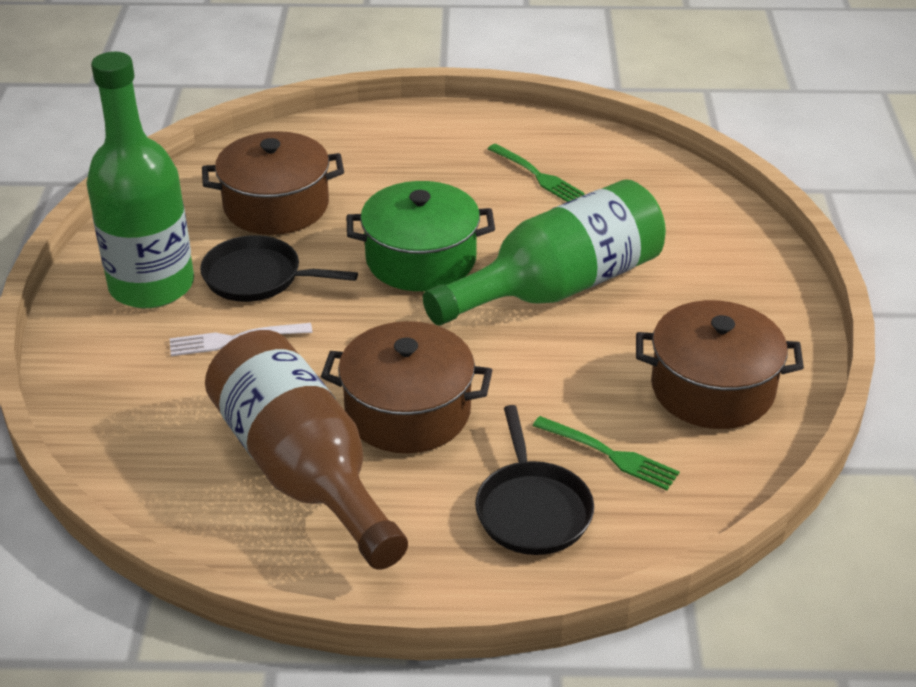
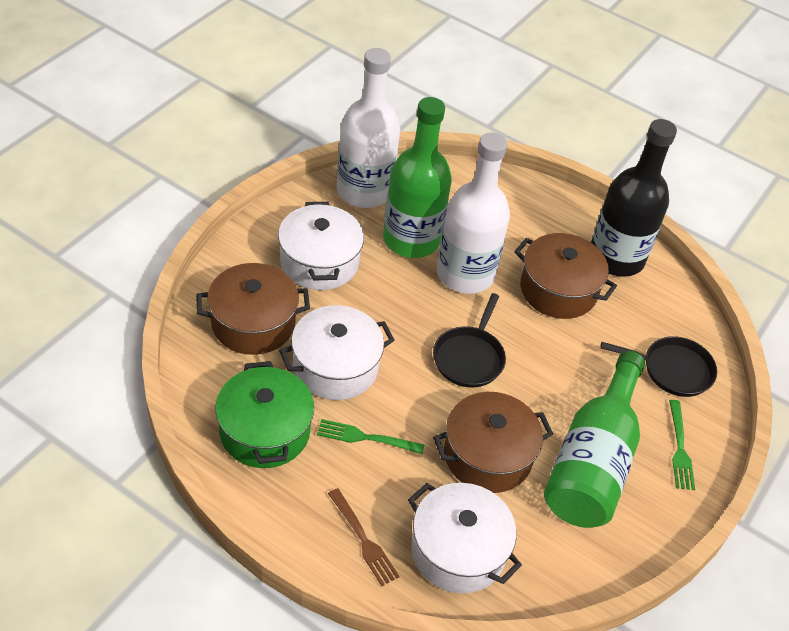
black bottle: 0 -> 1
brown bottle: 1 -> 0
brown fork: 0 -> 1
white bottle: 0 -> 2
white fork: 1 -> 0
white pot: 0 -> 3

